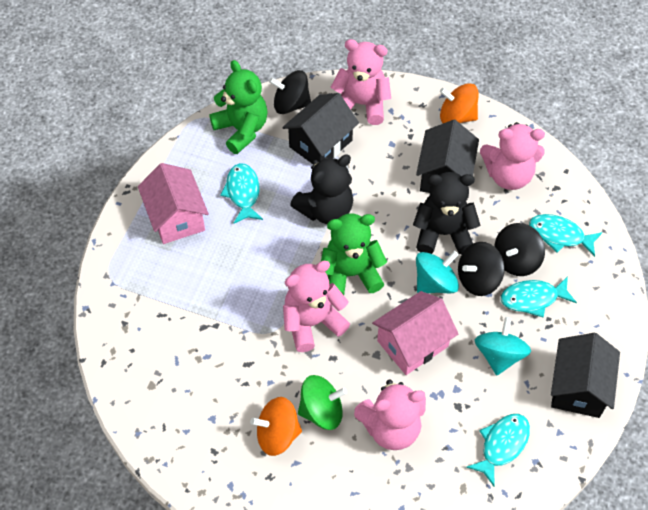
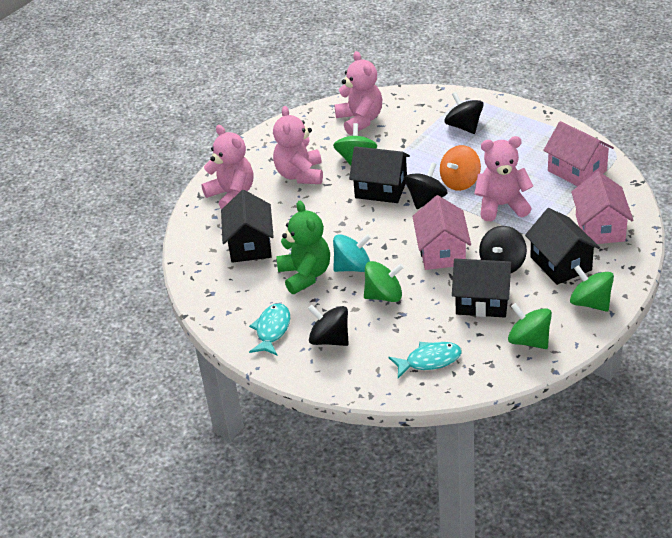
black house: 3 -> 4
black spinning top: 3 -> 4
black teddy bear: 2 -> 0
green spinning top: 1 -> 4
green teddy bear: 2 -> 1
orange spinning top: 2 -> 1
pink house: 2 -> 3
turquoise fish: 4 -> 2
turquoise spinning top: 2 -> 1

